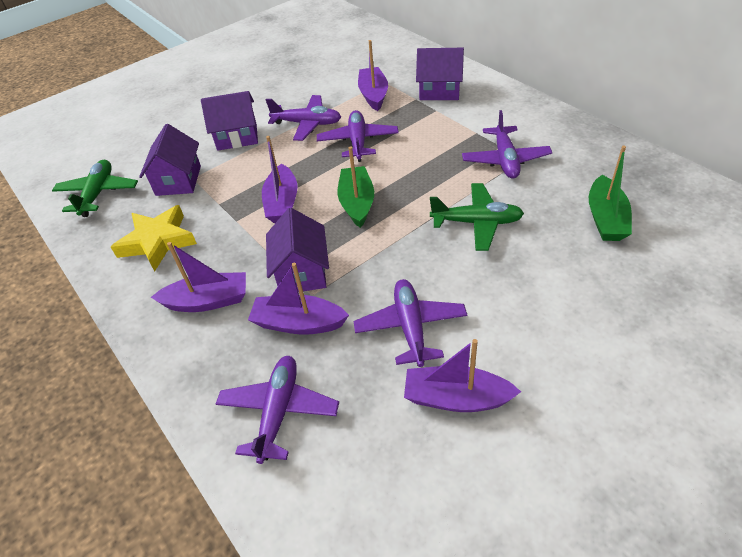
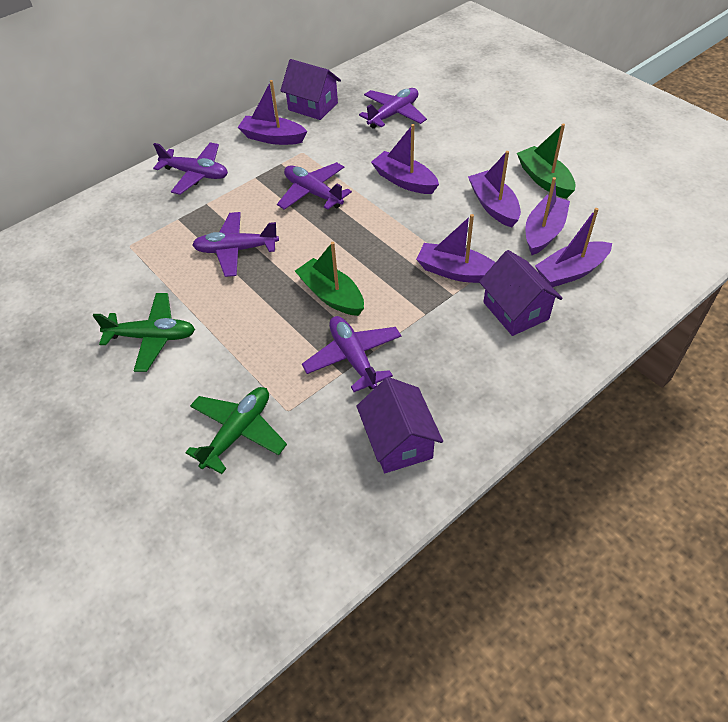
purple boat: 5 -> 6
purple house: 4 -> 3
yellow star: 1 -> 0

